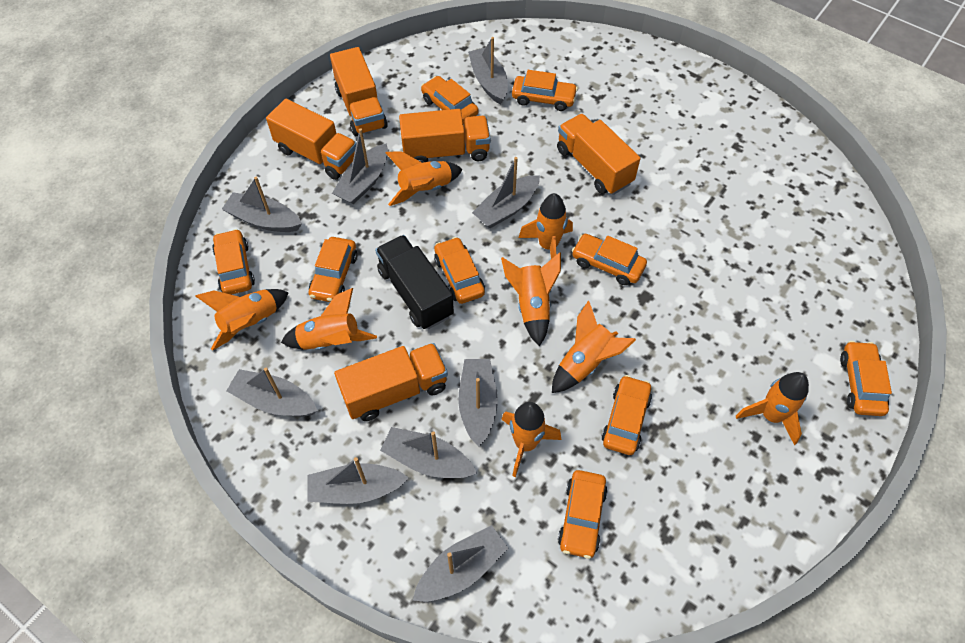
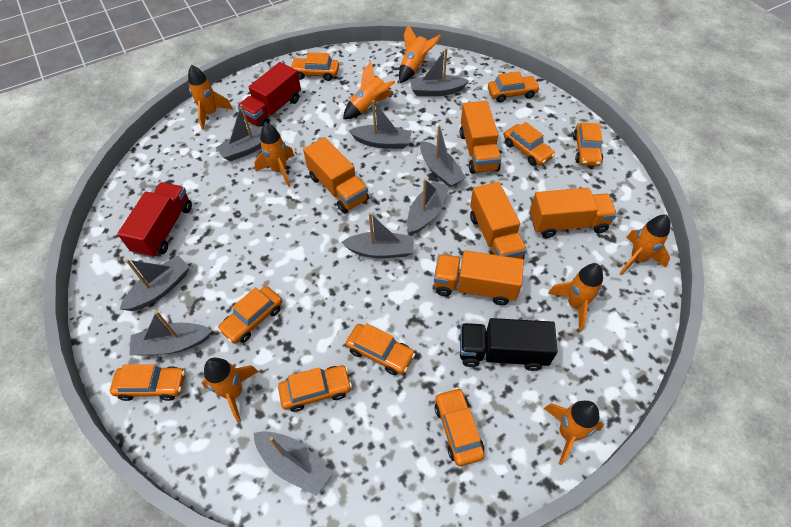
red truck: 0 -> 2

